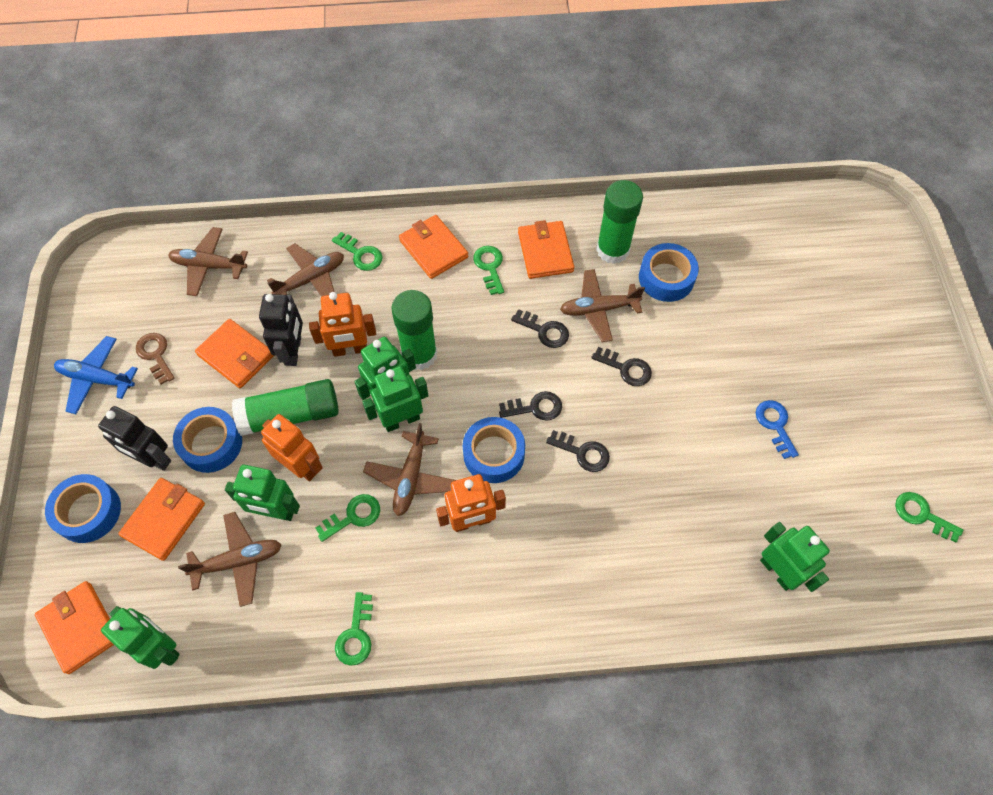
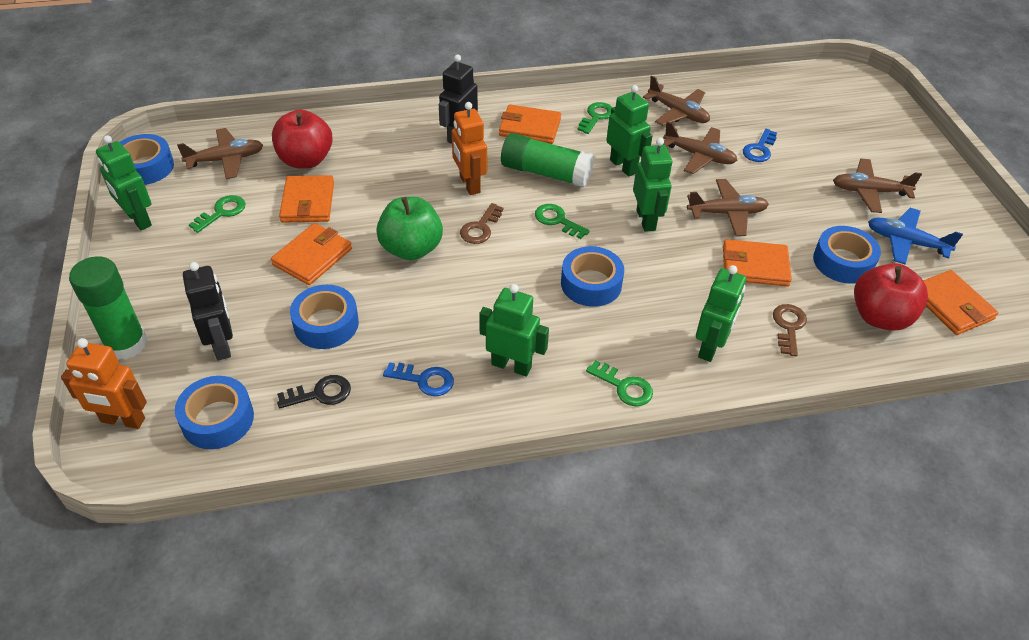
black key: 4 -> 1
blue key: 1 -> 2
blue tape: 4 -> 5
brown key: 1 -> 2
green apple: 0 -> 1
green glue stick: 3 -> 2
green key: 5 -> 4
orange robot: 3 -> 2
red apple: 0 -> 2

